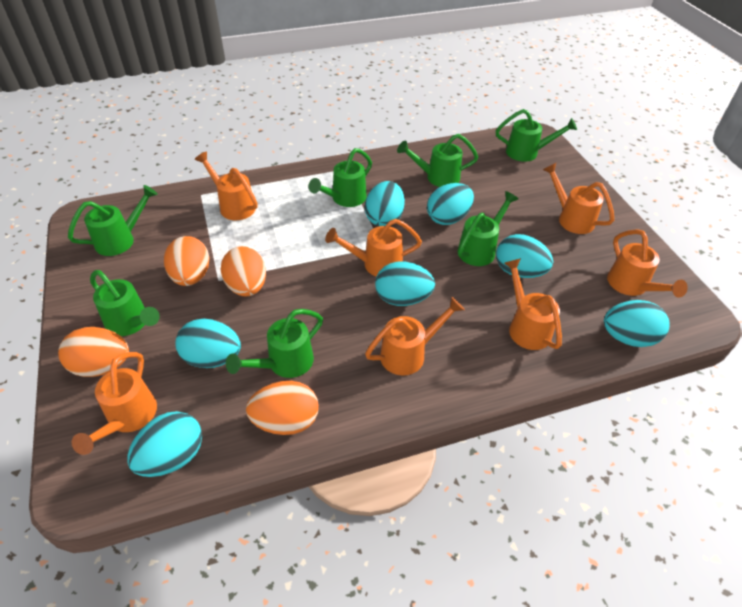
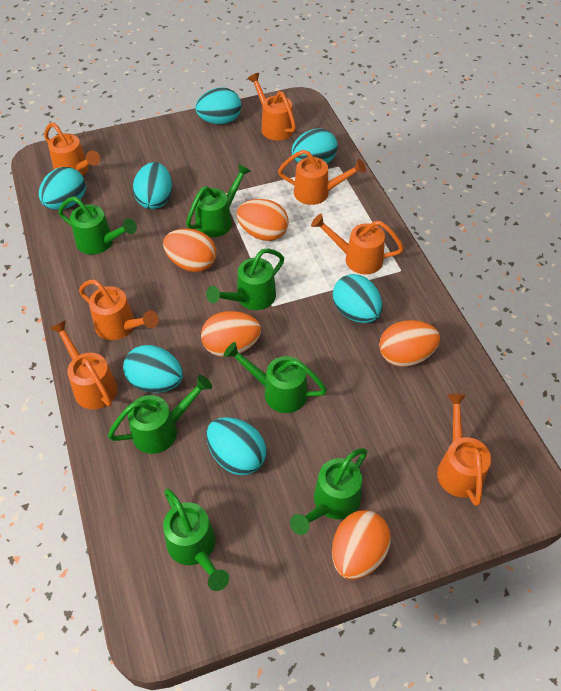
orange egg: 4 -> 5

